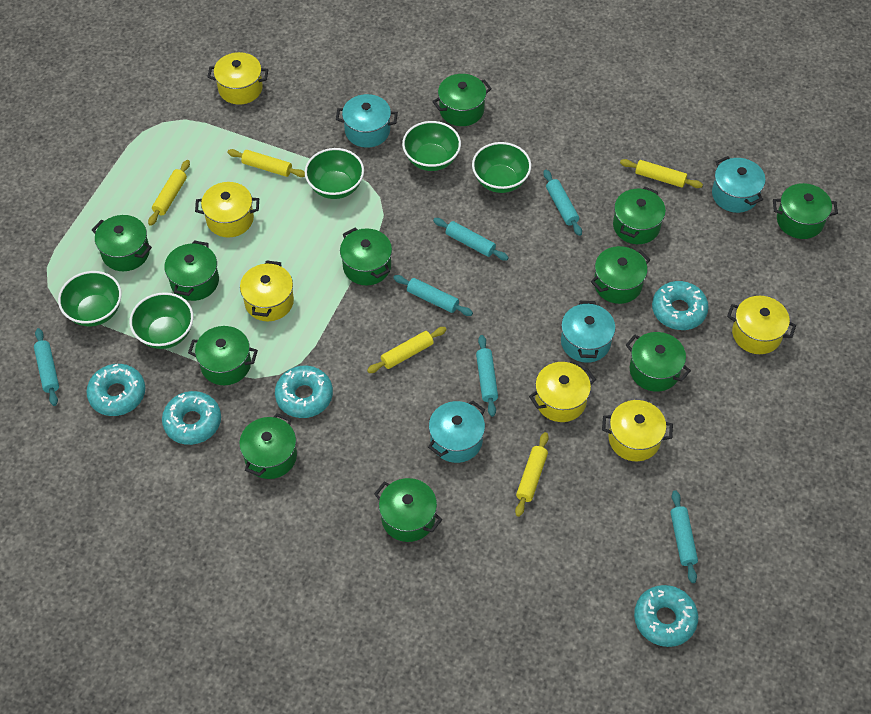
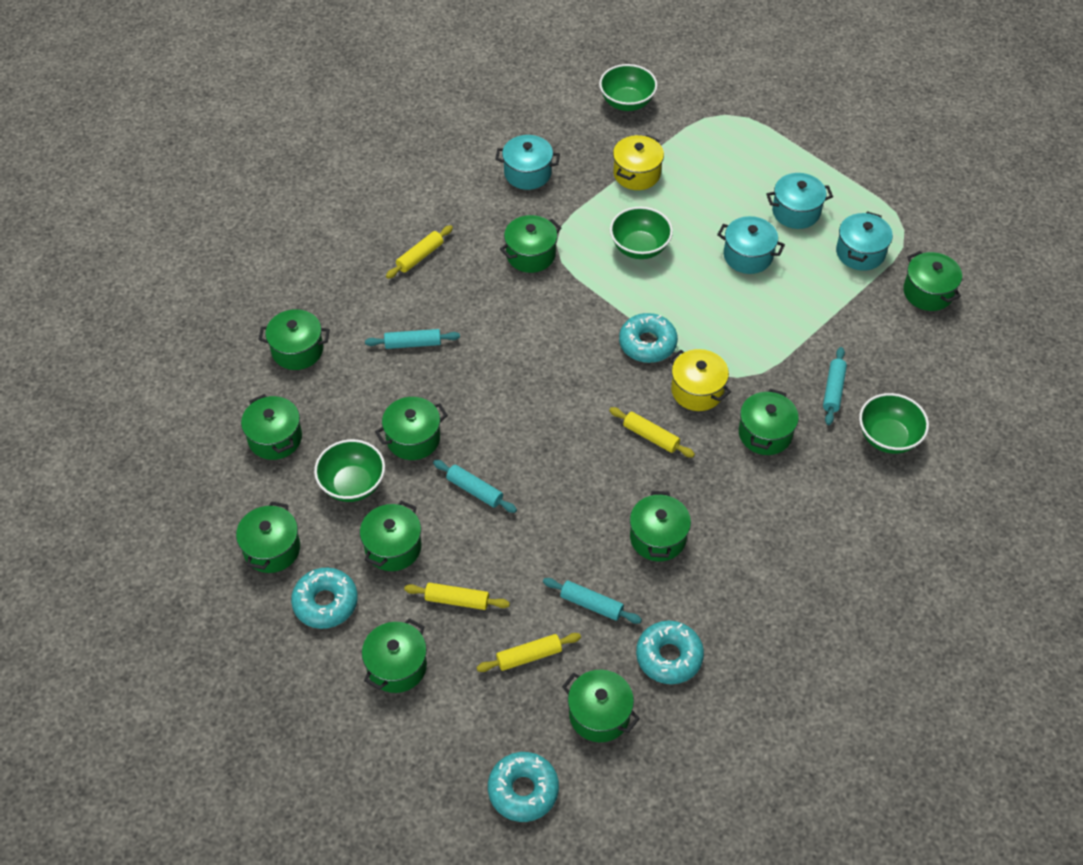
green bowl: 5 -> 4
turquoise donut: 5 -> 4
turquoise rolling pin: 6 -> 4
yellow pot: 6 -> 2
yellow rolling pin: 5 -> 4

